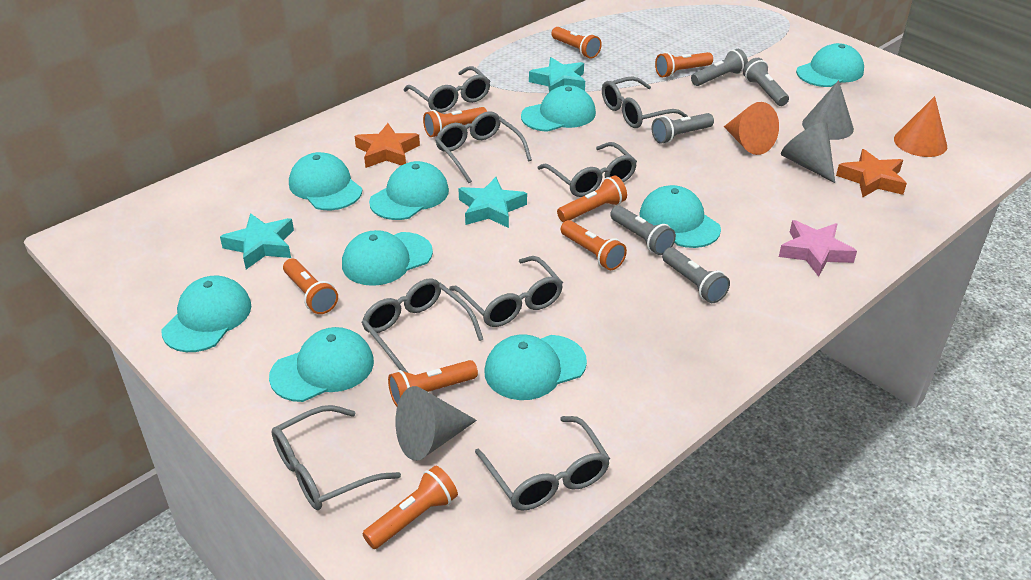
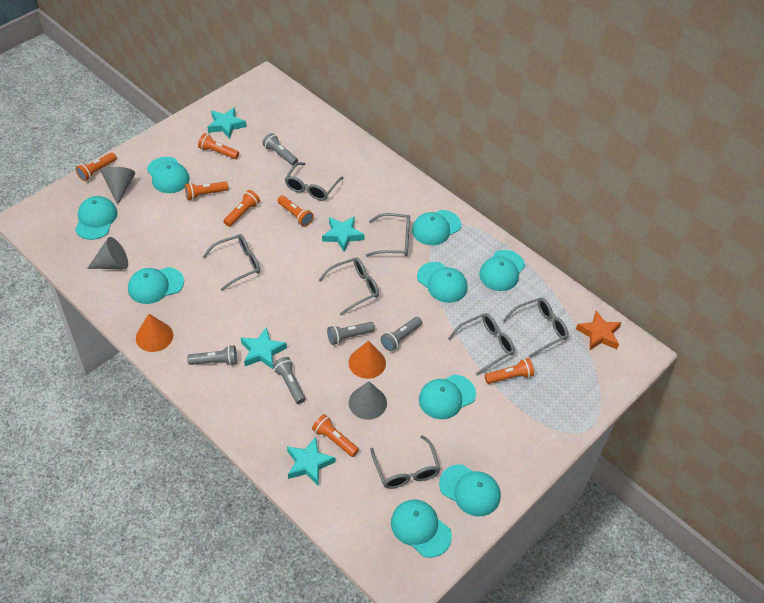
grey glasses: 8 -> 7
orange flashlight: 8 -> 7
orange star: 2 -> 1
pink star: 1 -> 0
turquoise star: 3 -> 4

